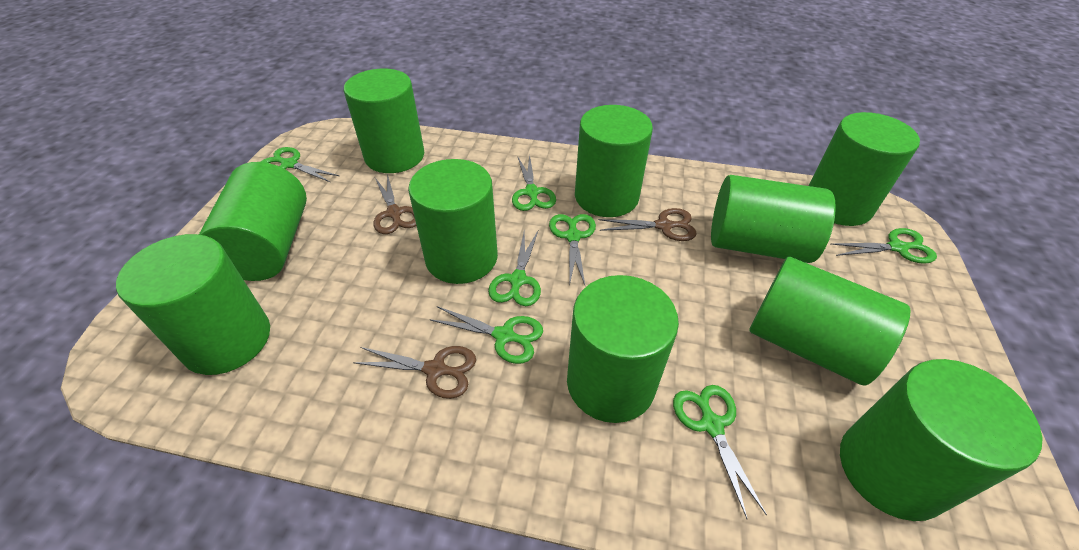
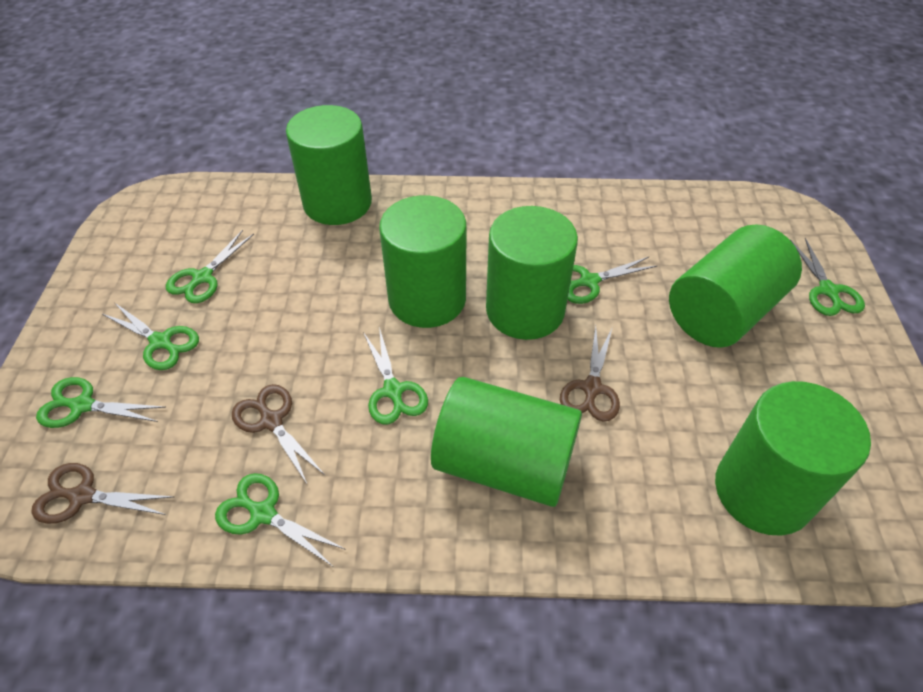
green cylinder: 10 -> 6

